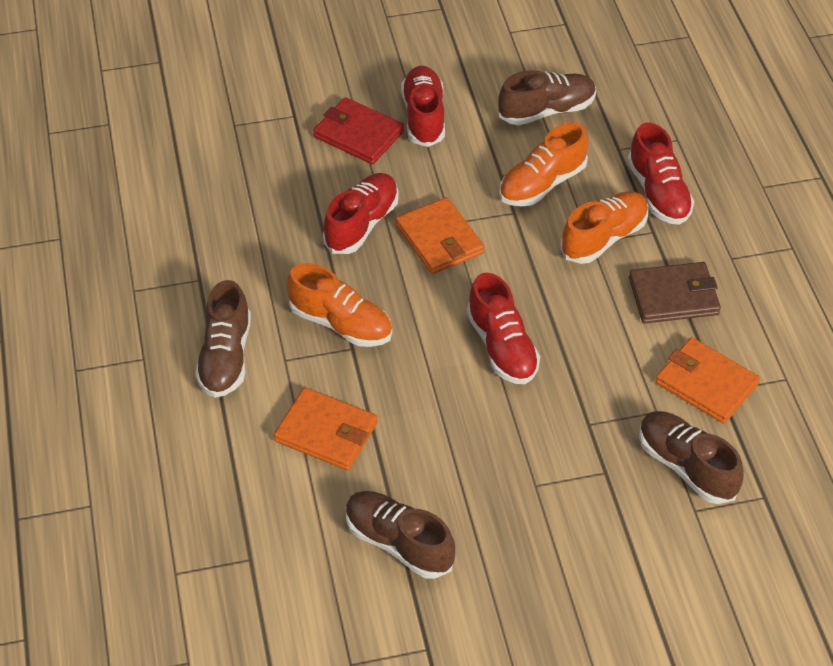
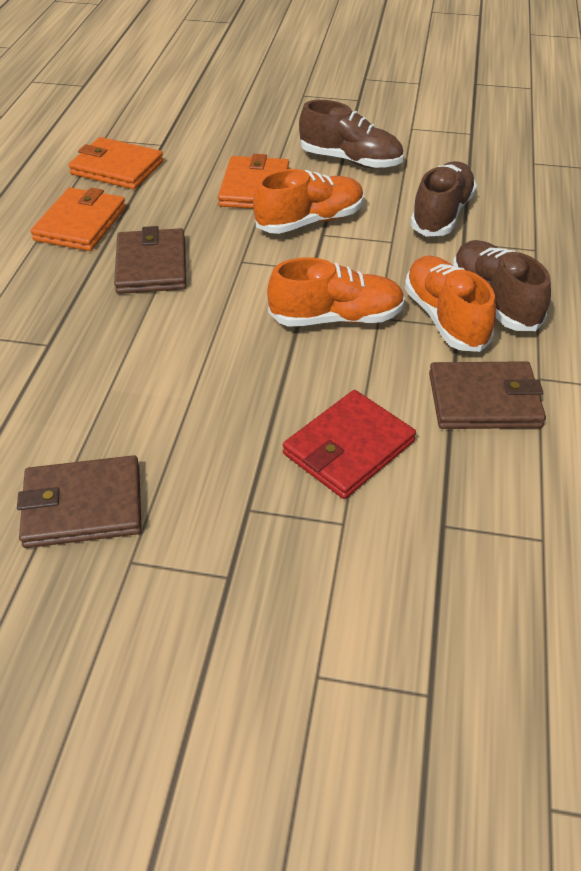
brown shoe: 4 -> 3
brown wallet: 1 -> 3
red shoe: 4 -> 0

